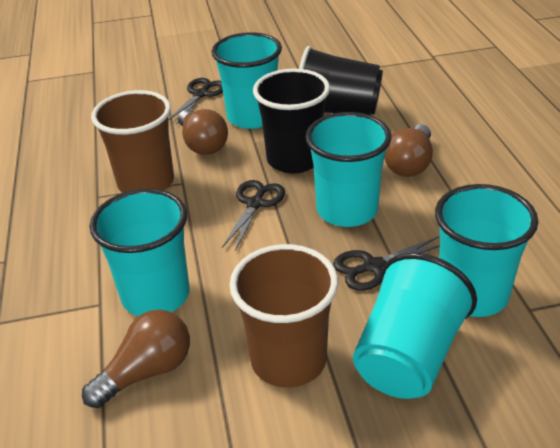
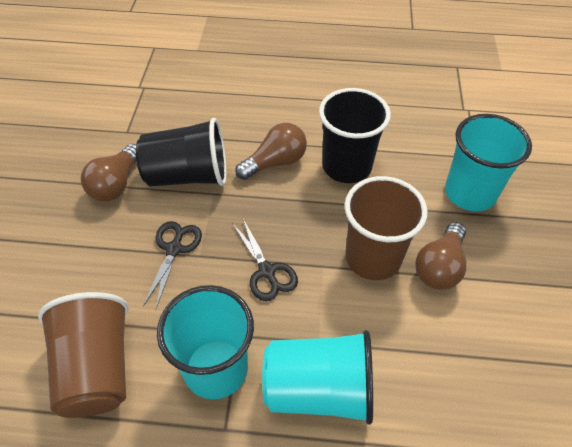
black scissors: 3 -> 2
turquoise cup: 5 -> 3

